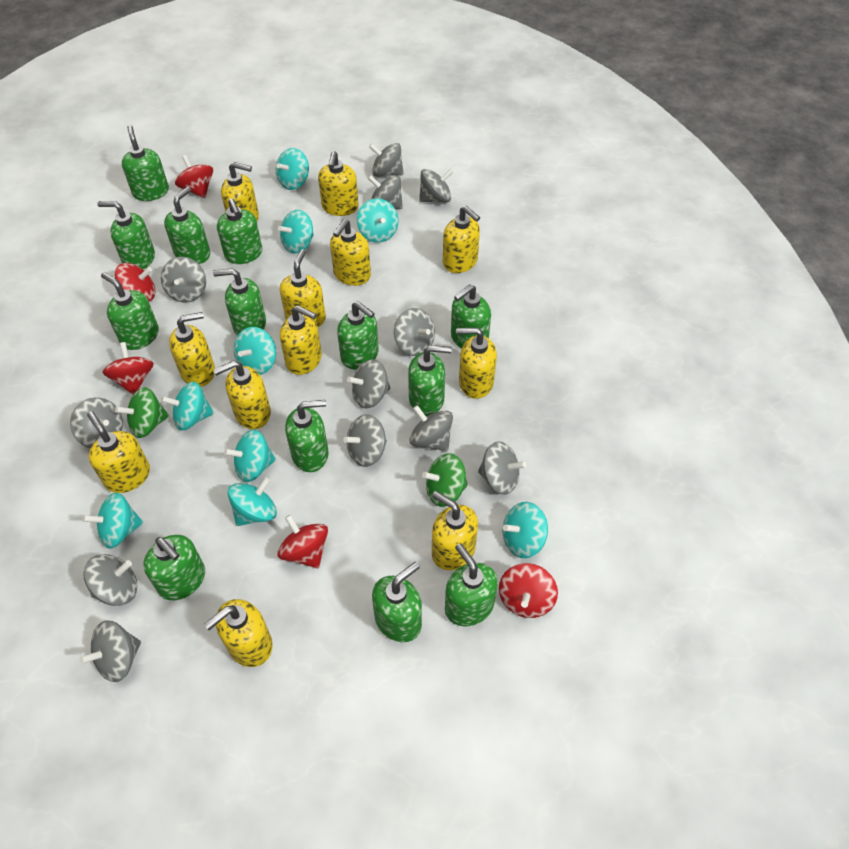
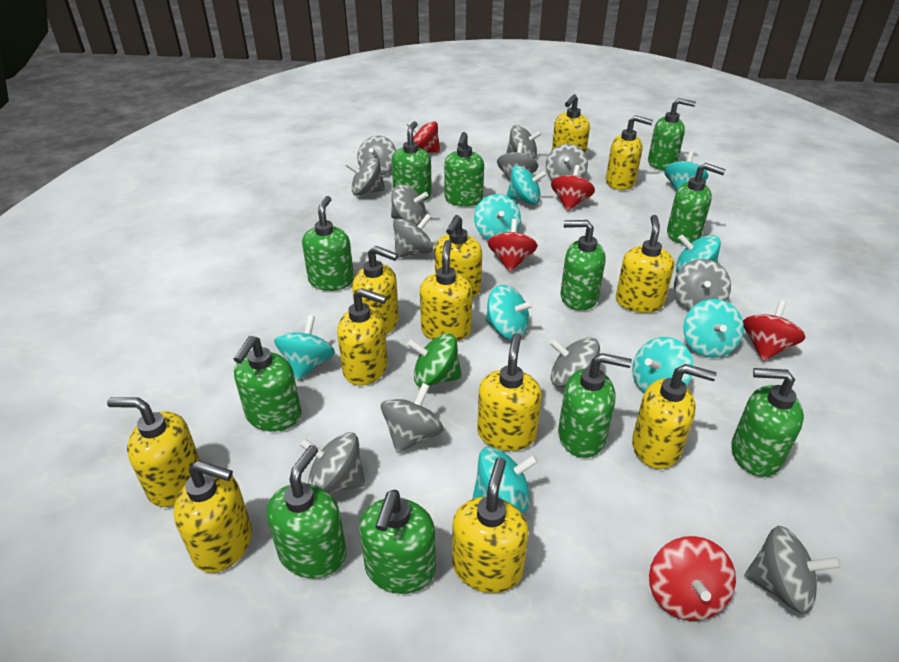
green soap dispenser: 13 -> 11
green spinning top: 2 -> 1

